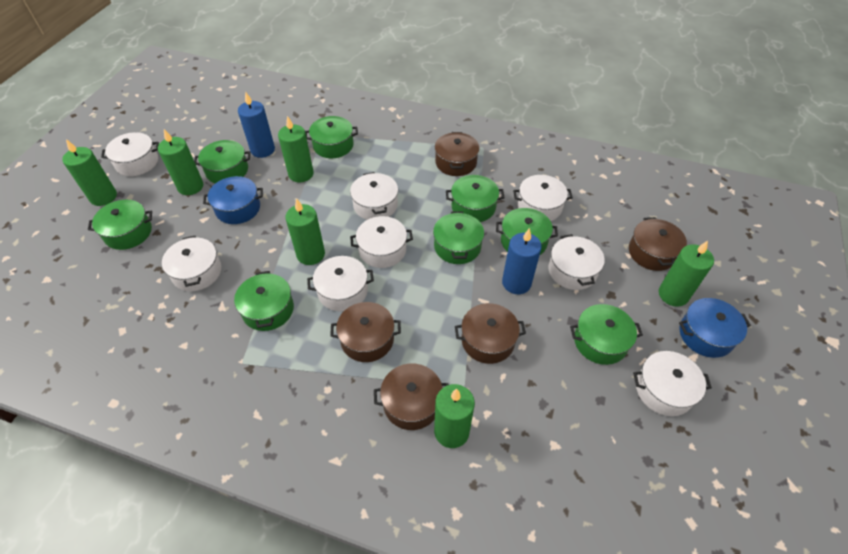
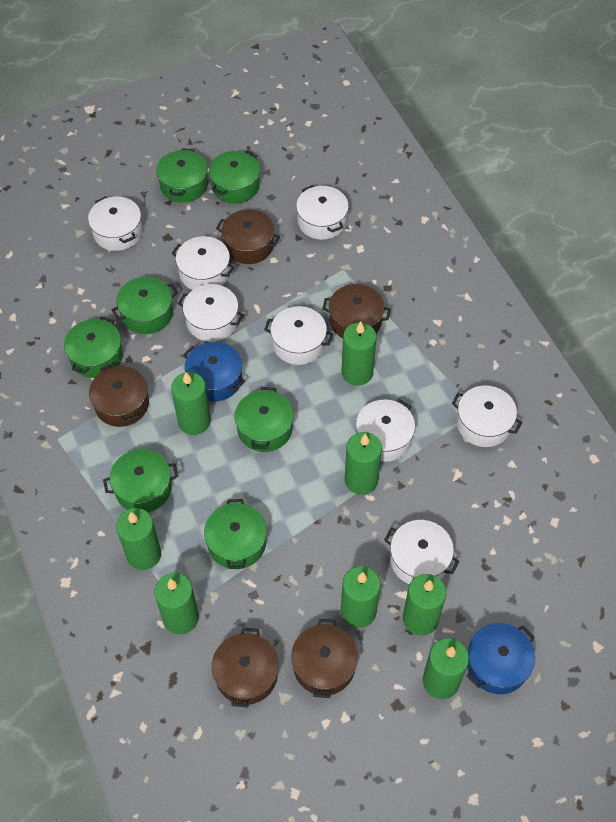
blue candle: 2 -> 0
green candle: 6 -> 8
green pot: 8 -> 7

